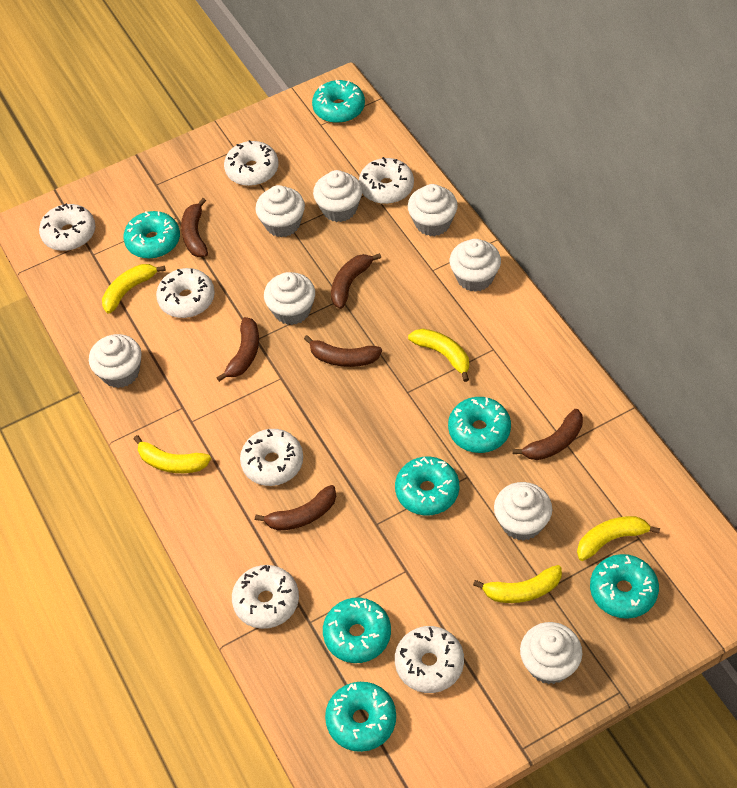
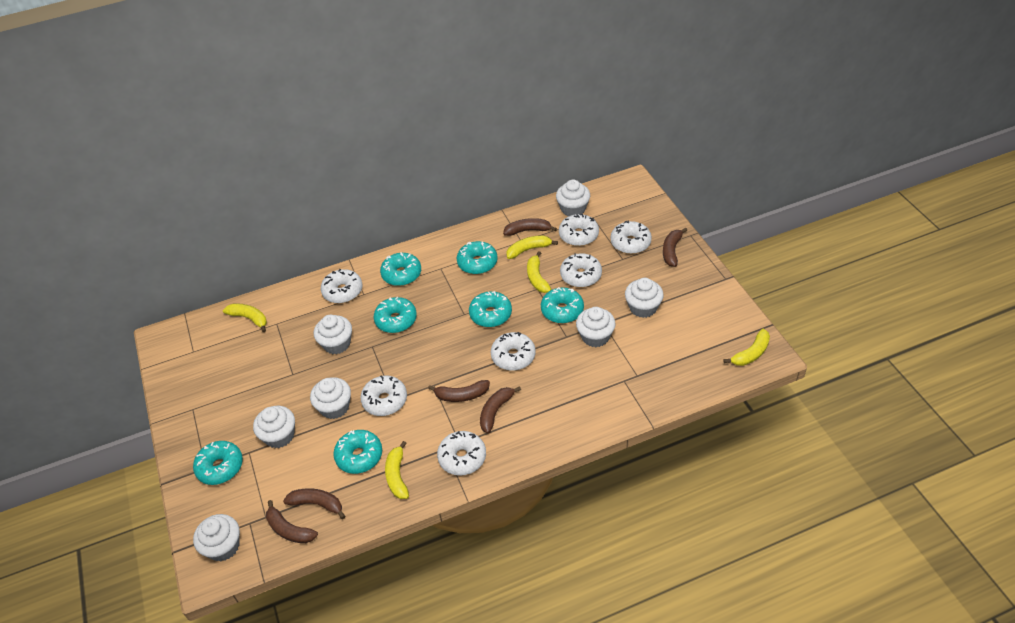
white cupcake: 8 -> 7

